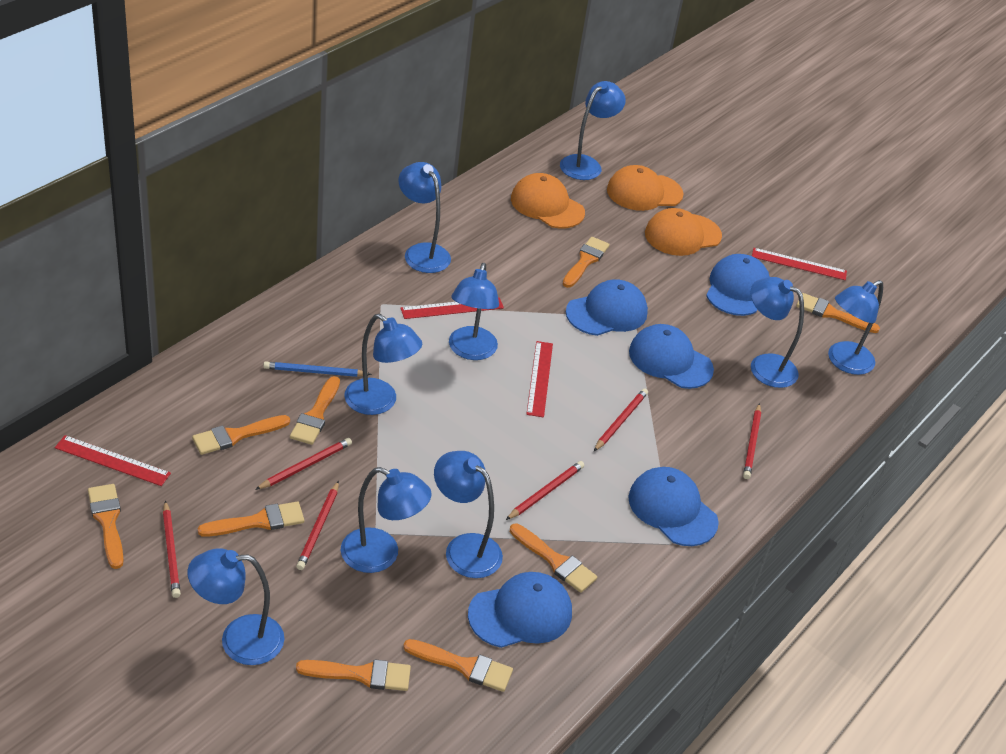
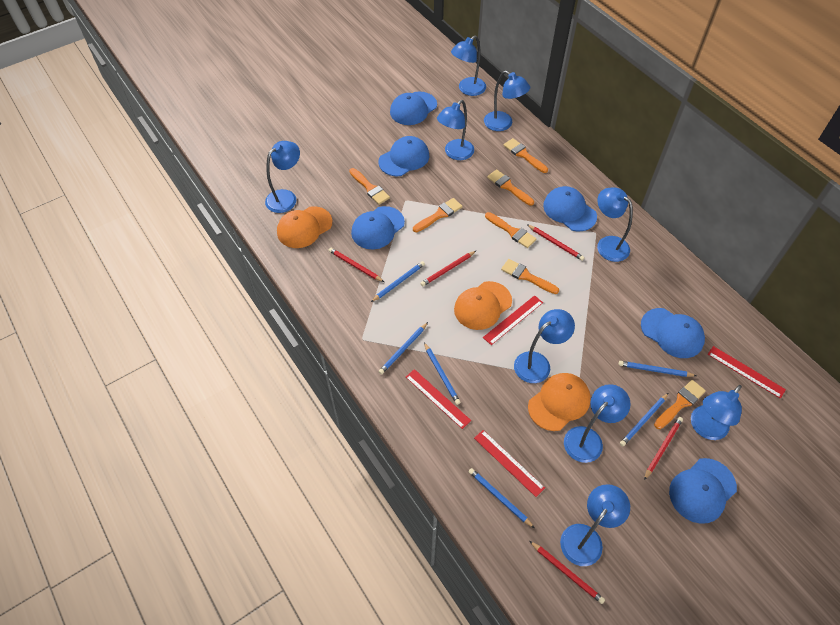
blue cap: 5 -> 6
blue pencil: 1 -> 6
orange brush: 9 -> 7
red pencil: 6 -> 5

